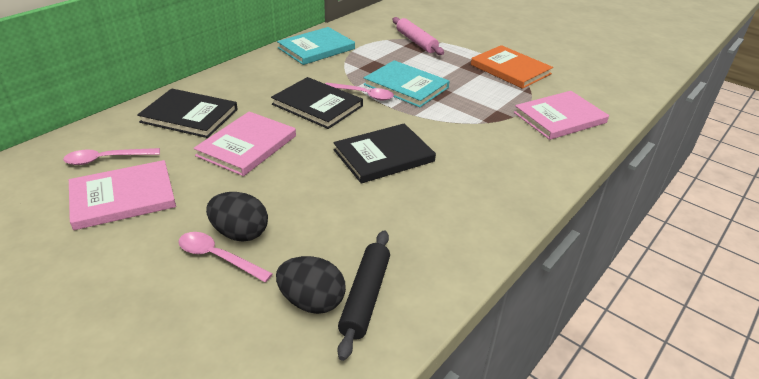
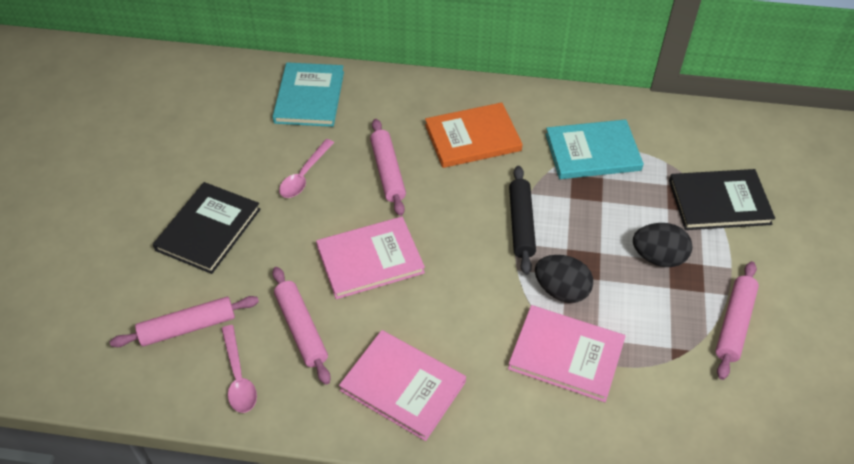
black book: 3 -> 2
pink rolling pin: 1 -> 4
pink spoon: 3 -> 2

